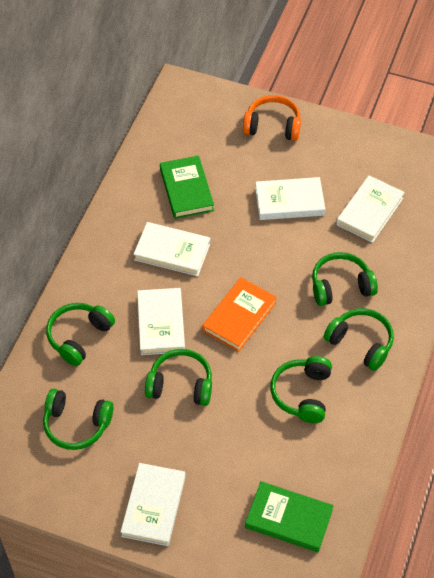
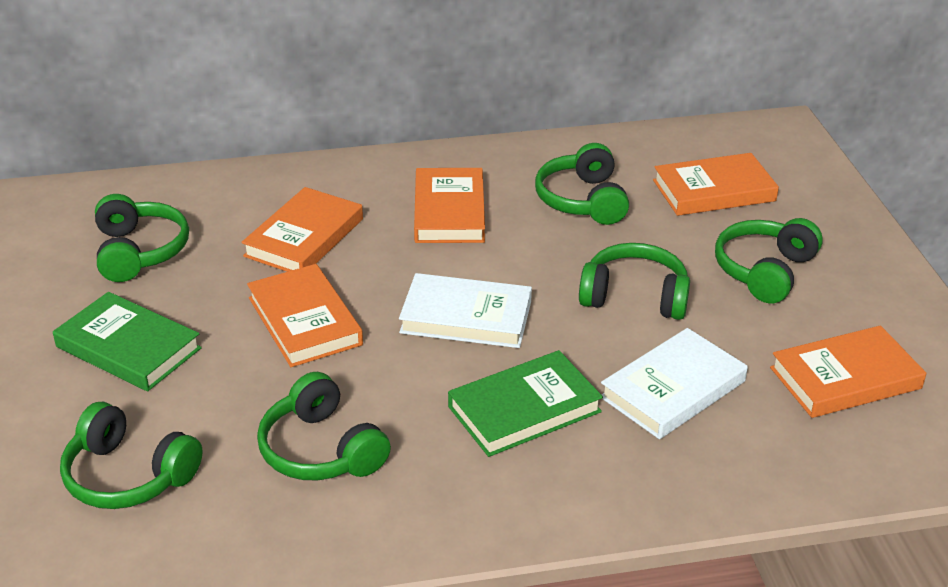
orange book: 1 -> 5
orange headphones: 1 -> 0
white book: 5 -> 2

